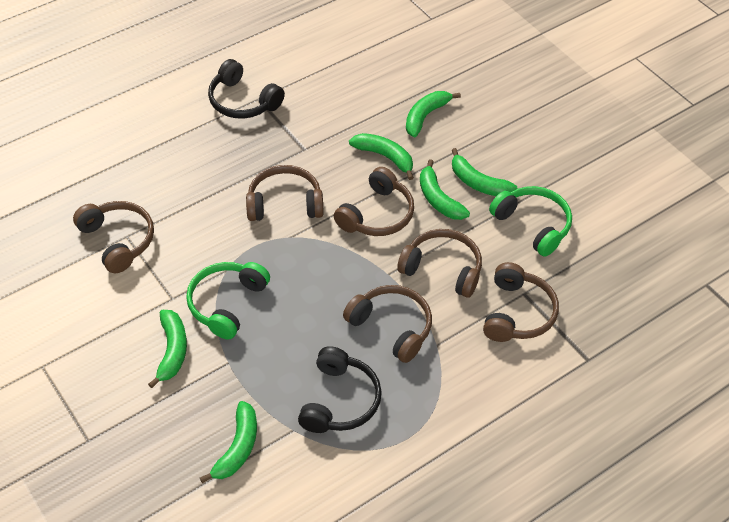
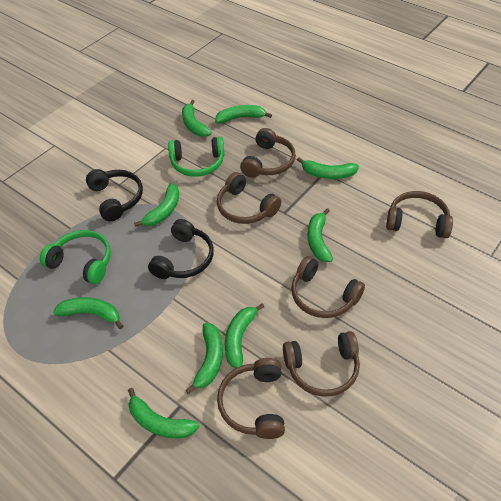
green banana: 6 -> 9

